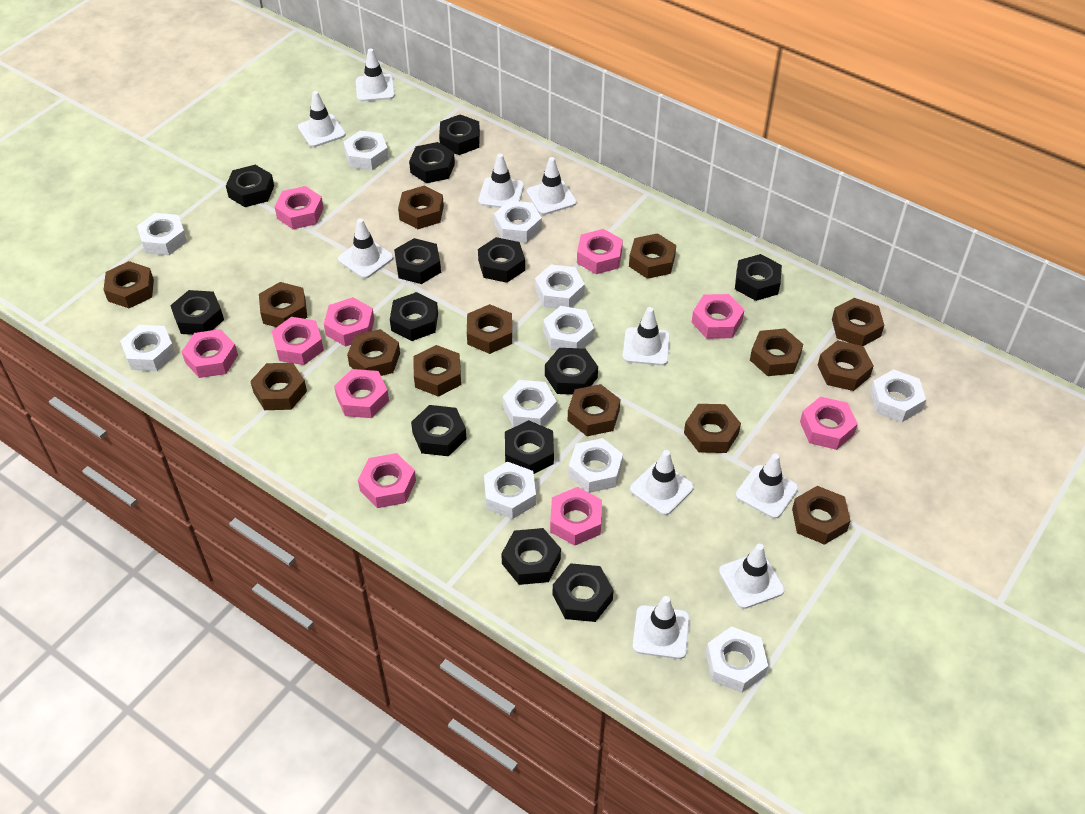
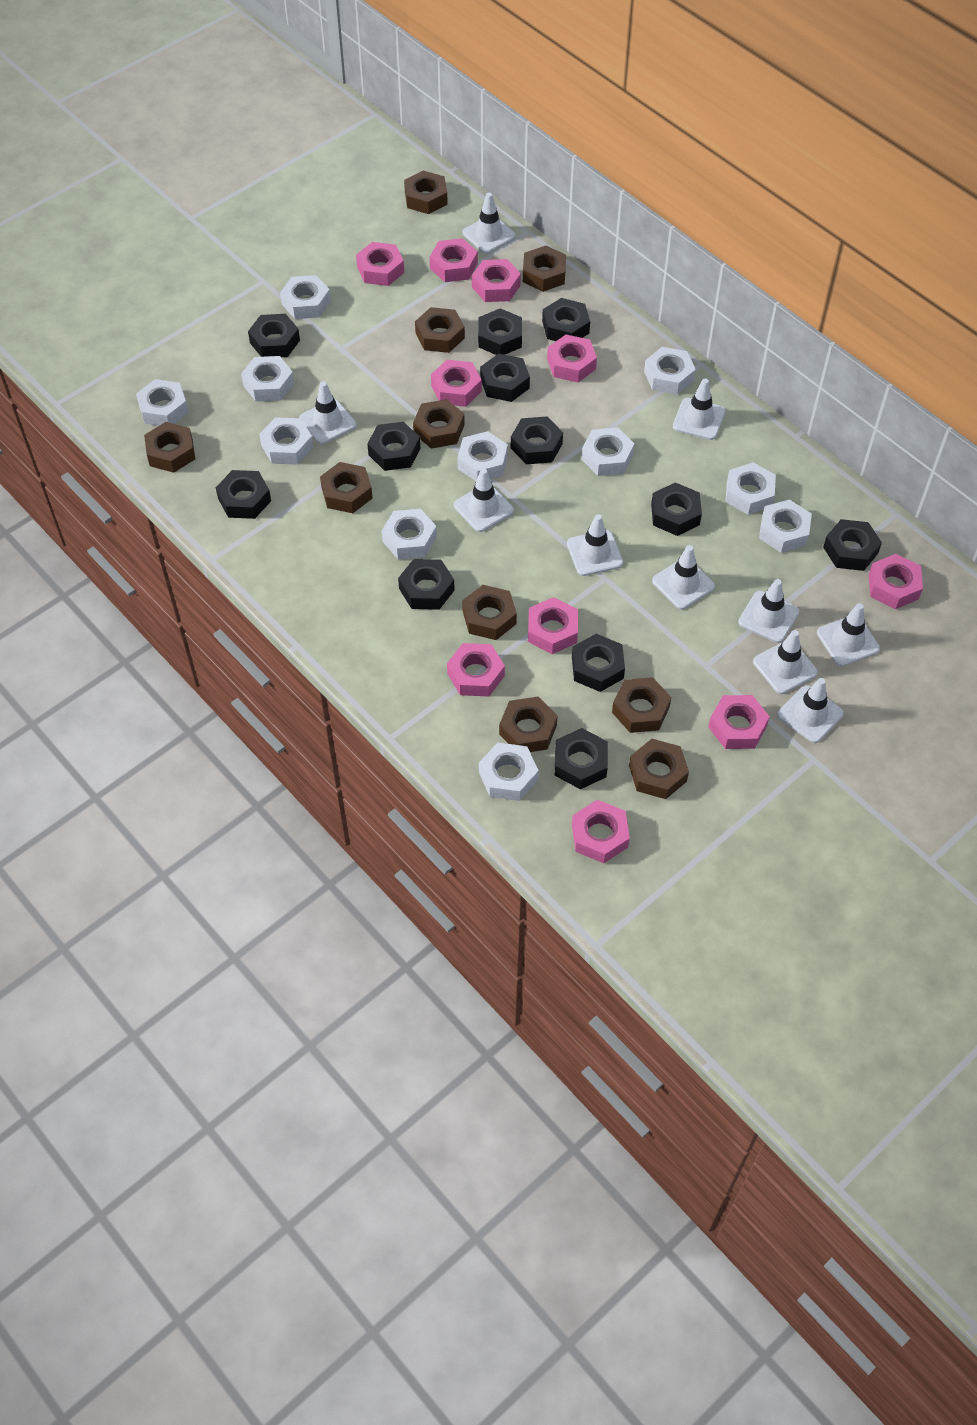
black nut: 13 -> 12
brown nut: 14 -> 10

